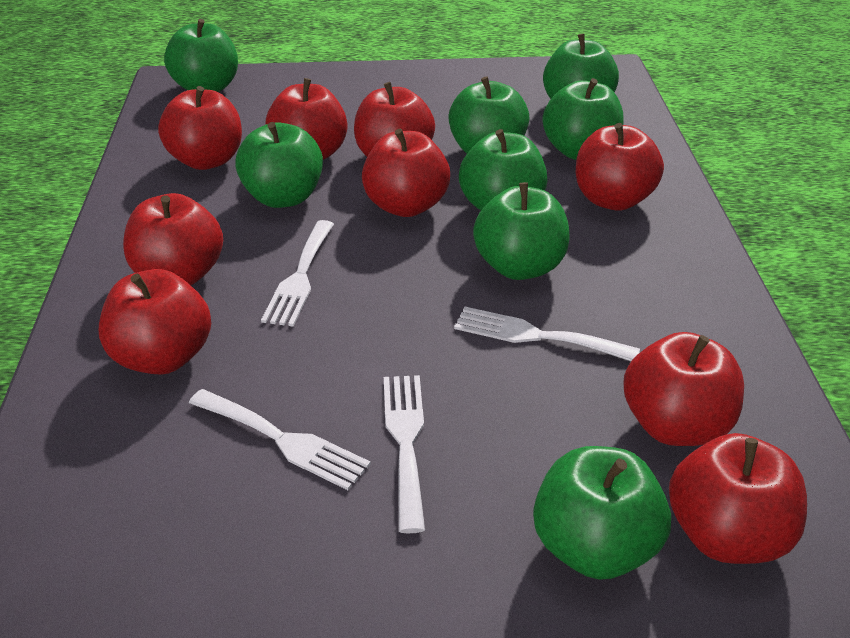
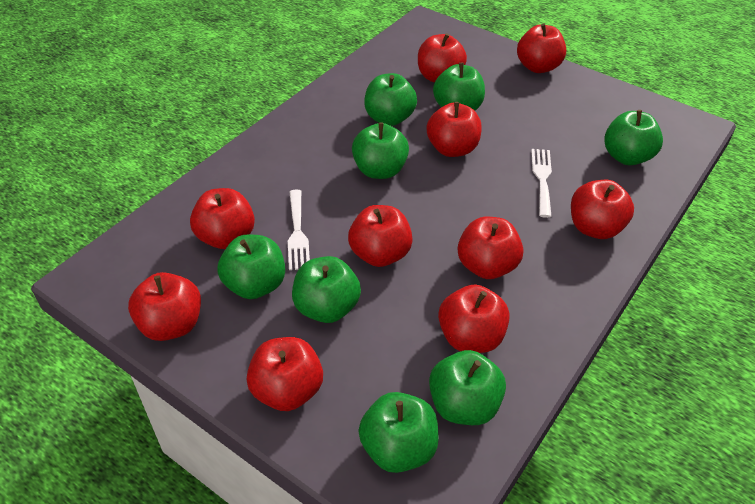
red apple: 9 -> 10
white fork: 4 -> 2

